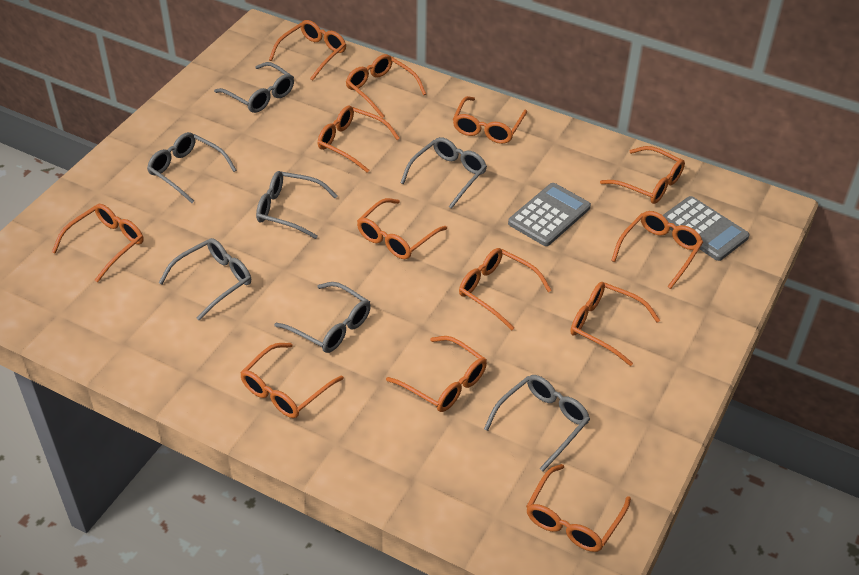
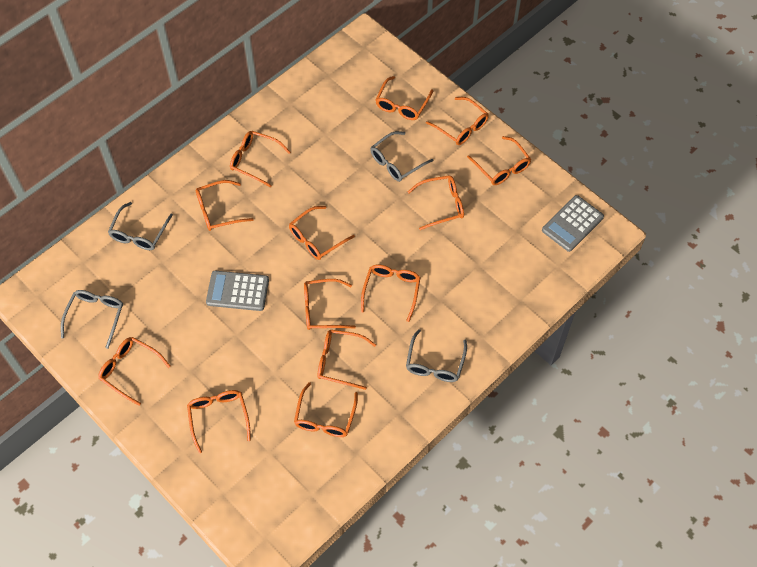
grey glasses: 7 -> 4

